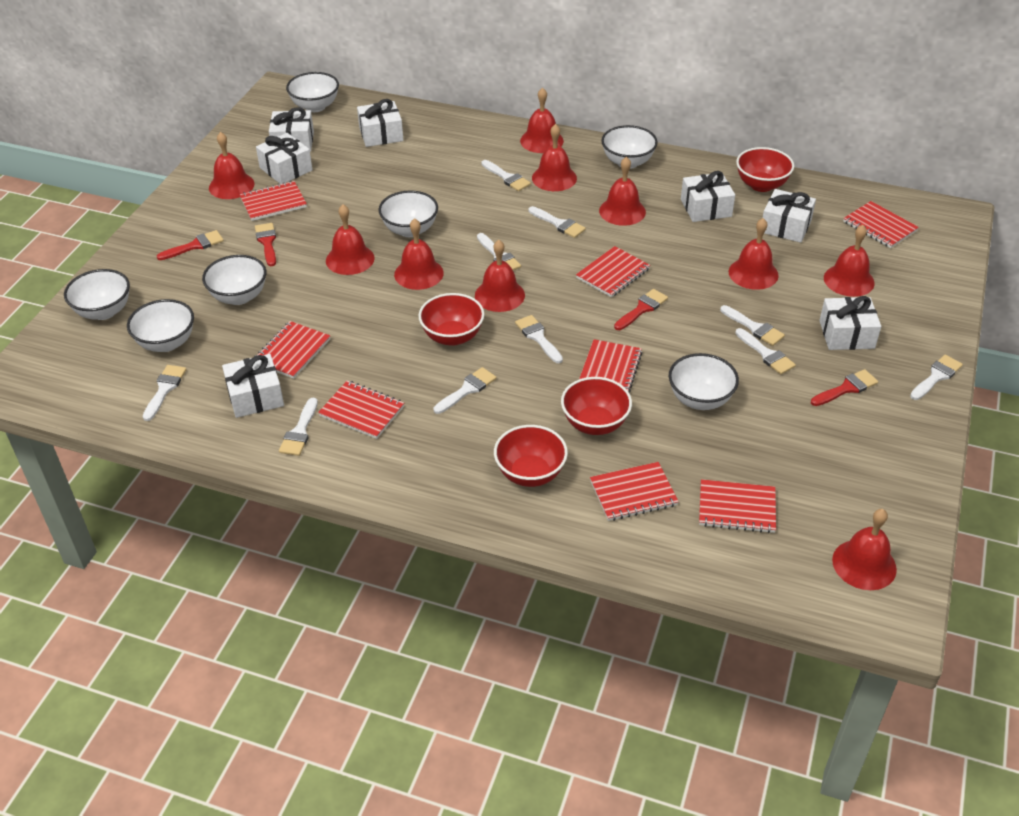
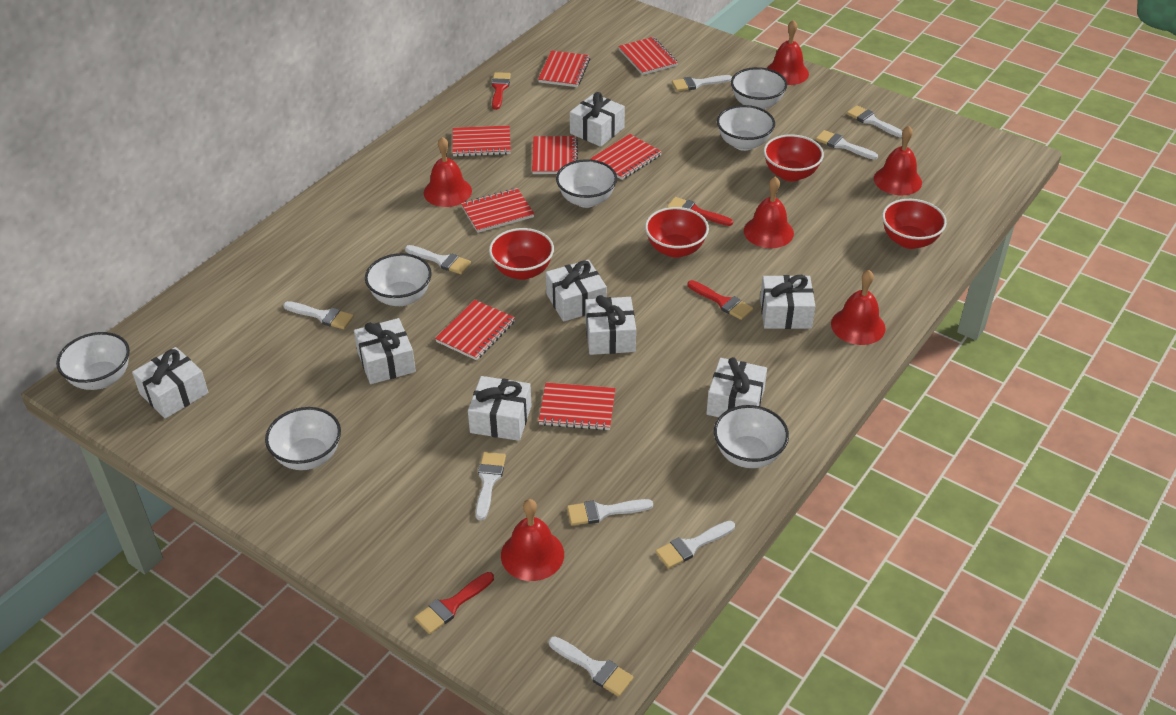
red bell: 10 -> 6
white brush: 10 -> 9
white gift: 7 -> 8

